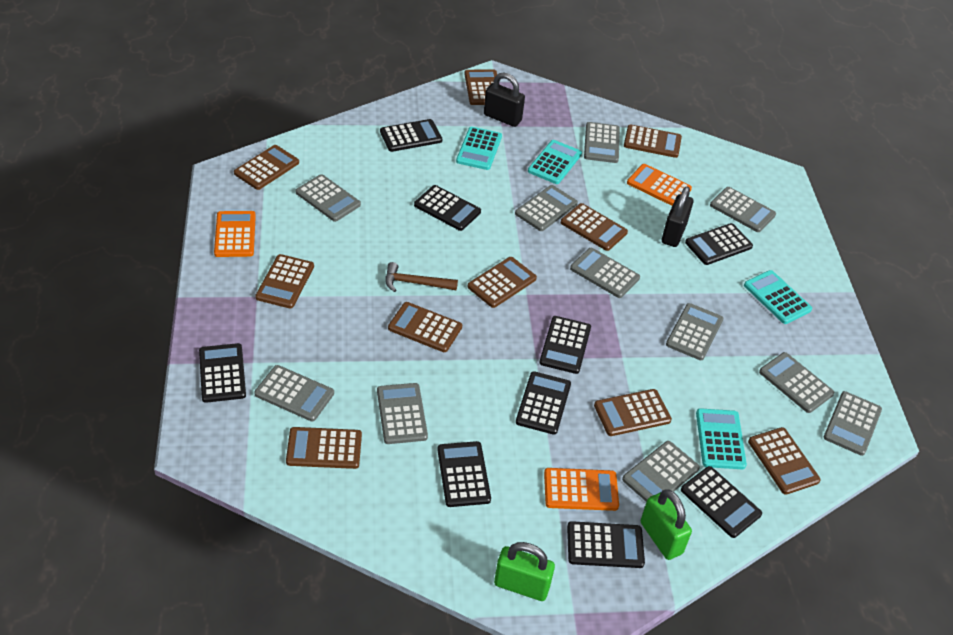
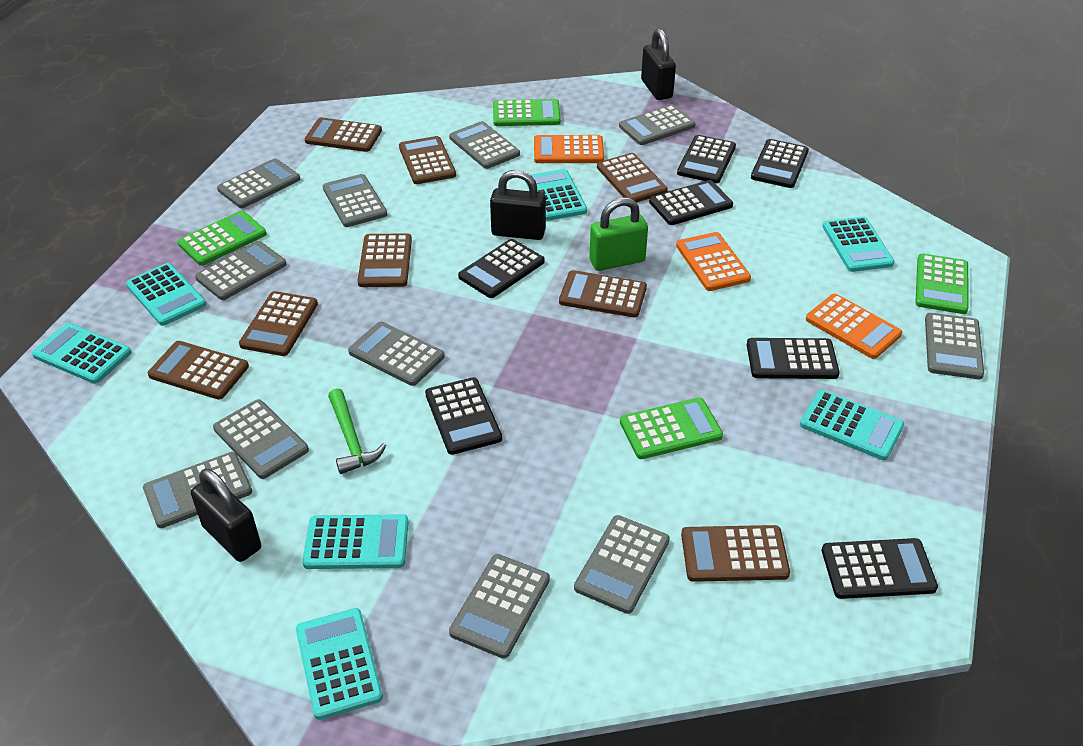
black calculator: 9 -> 7
black padlock: 2 -> 3
brown calculator: 10 -> 8
brown hammer: 1 -> 0
green calculator: 0 -> 4
green hammer: 0 -> 1
green padlock: 2 -> 1
turquoise calculator: 4 -> 7

